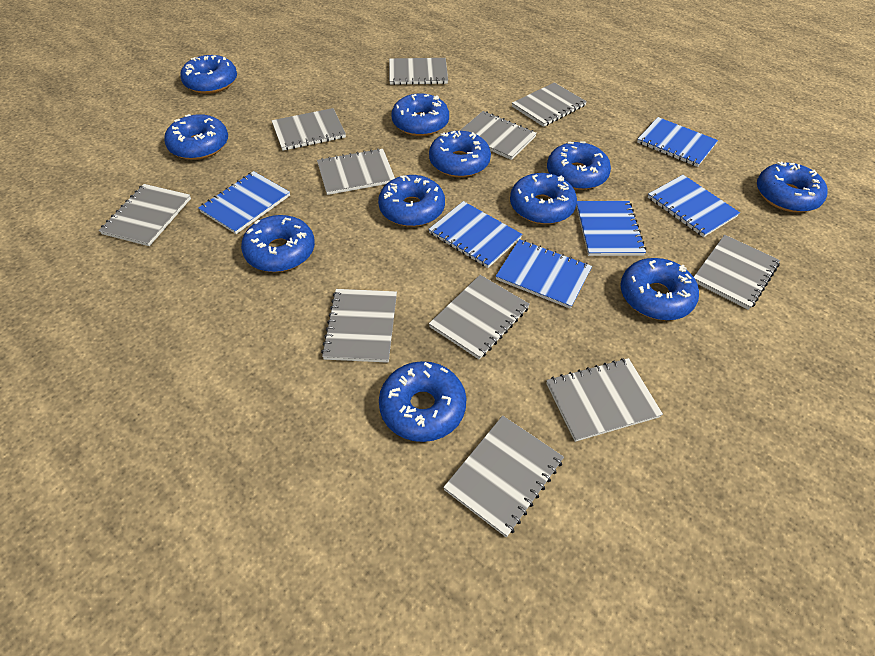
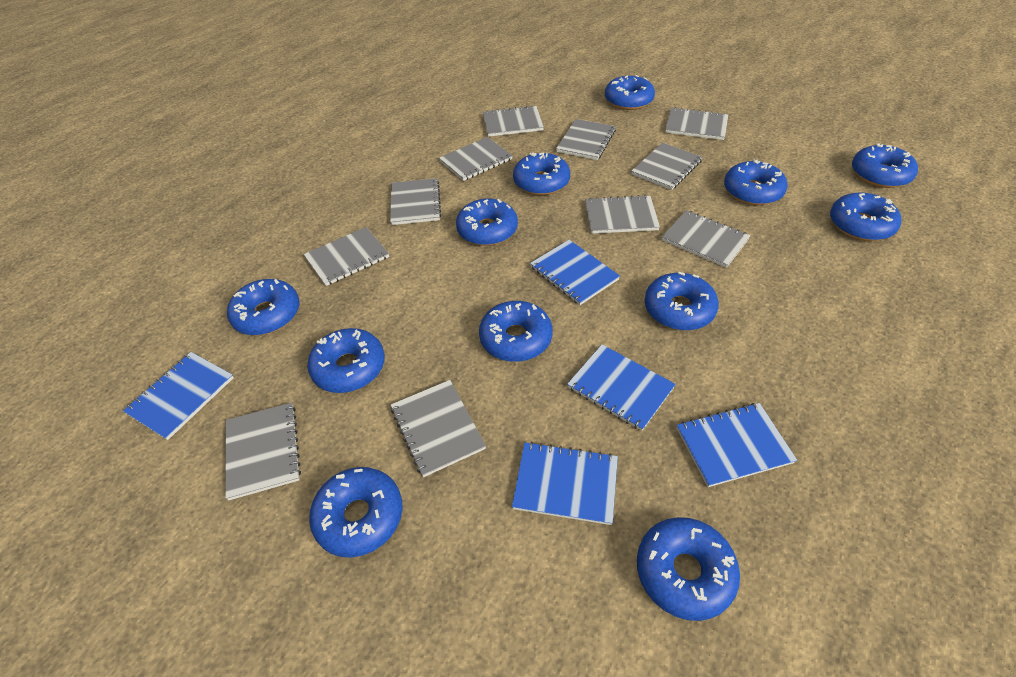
blue donut: 11 -> 12
blue notebook: 6 -> 5

